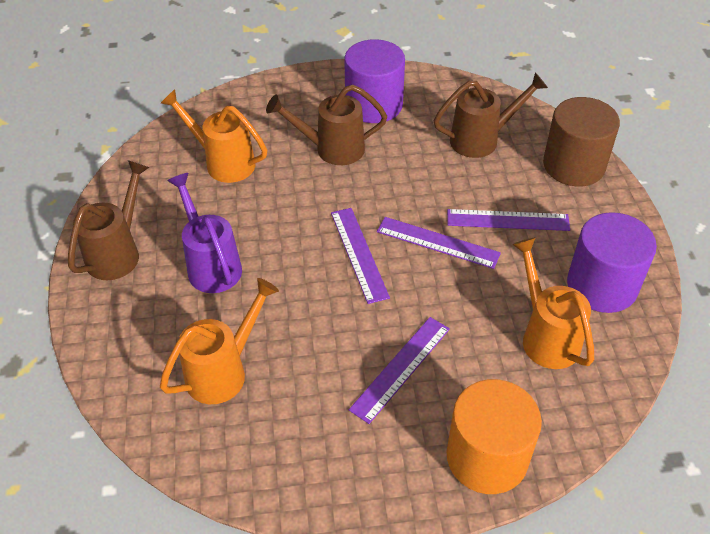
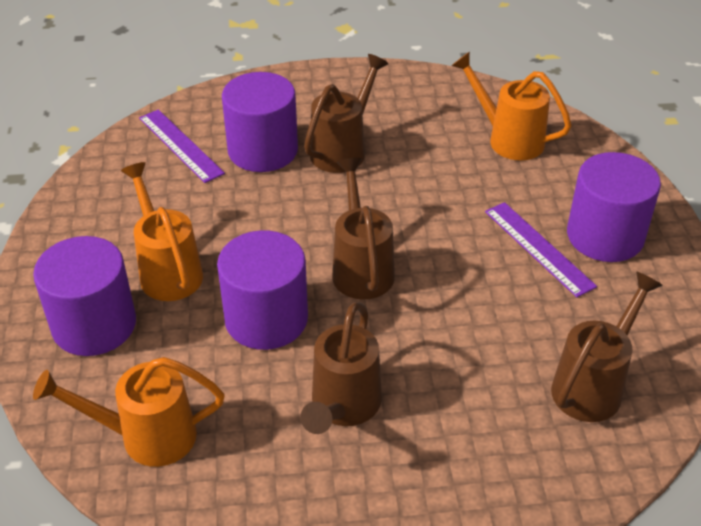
brown cylinder: 1 -> 0
brown watering can: 3 -> 4
orange cylinder: 1 -> 0
purple cylinder: 2 -> 4
purple ruler: 4 -> 2
purple watering can: 1 -> 0

